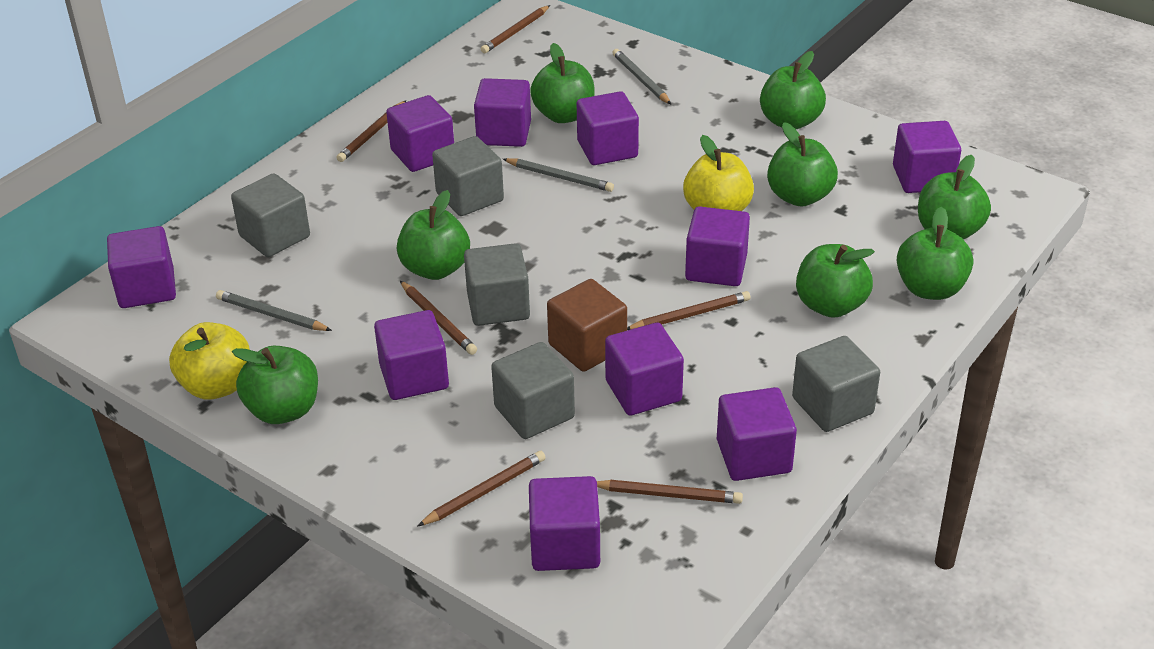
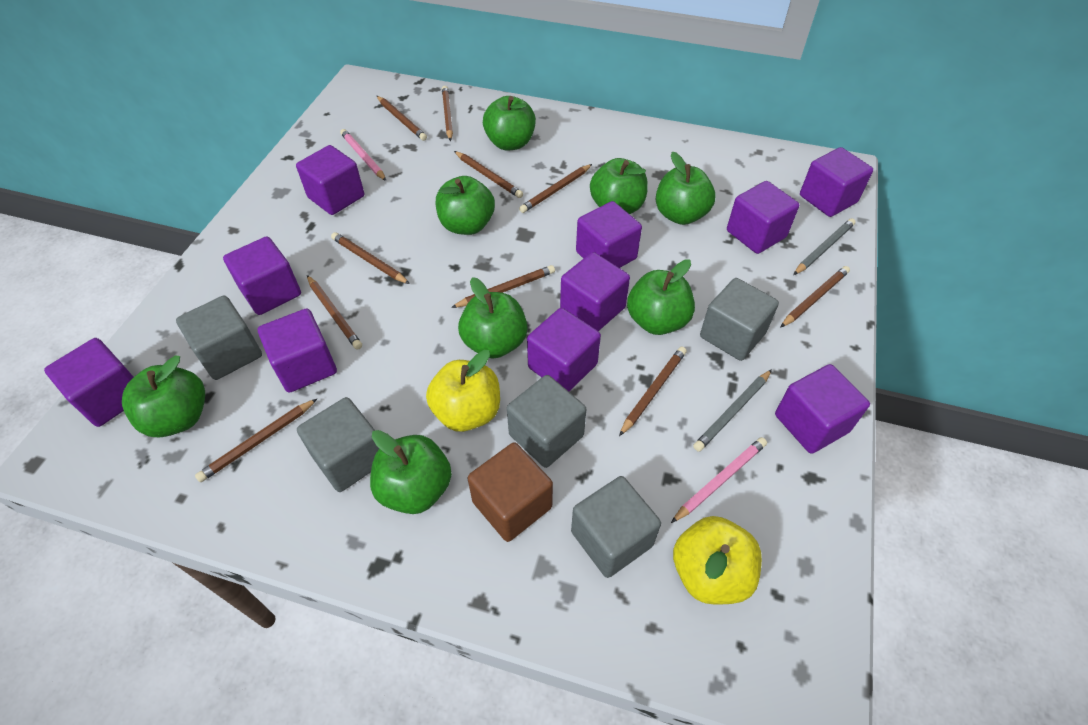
brown pencil: 6 -> 10
grey pencil: 3 -> 2
pink pencil: 0 -> 2

